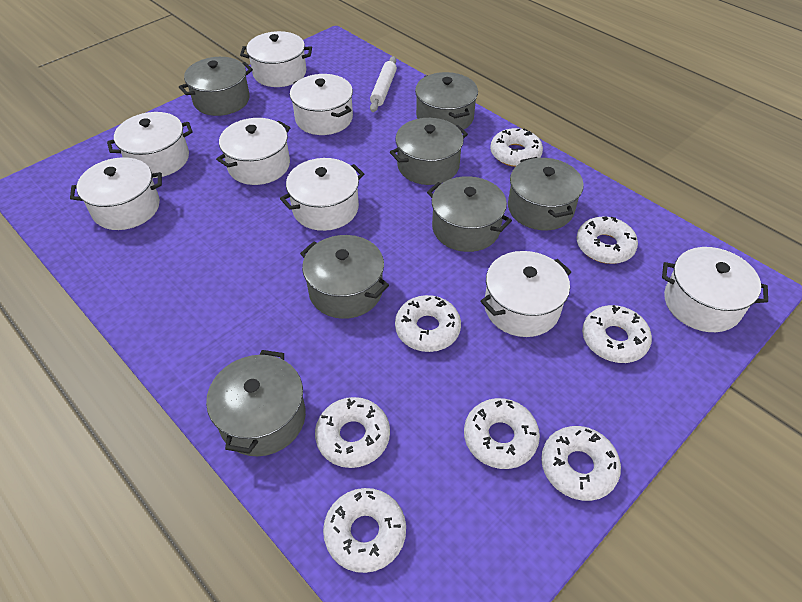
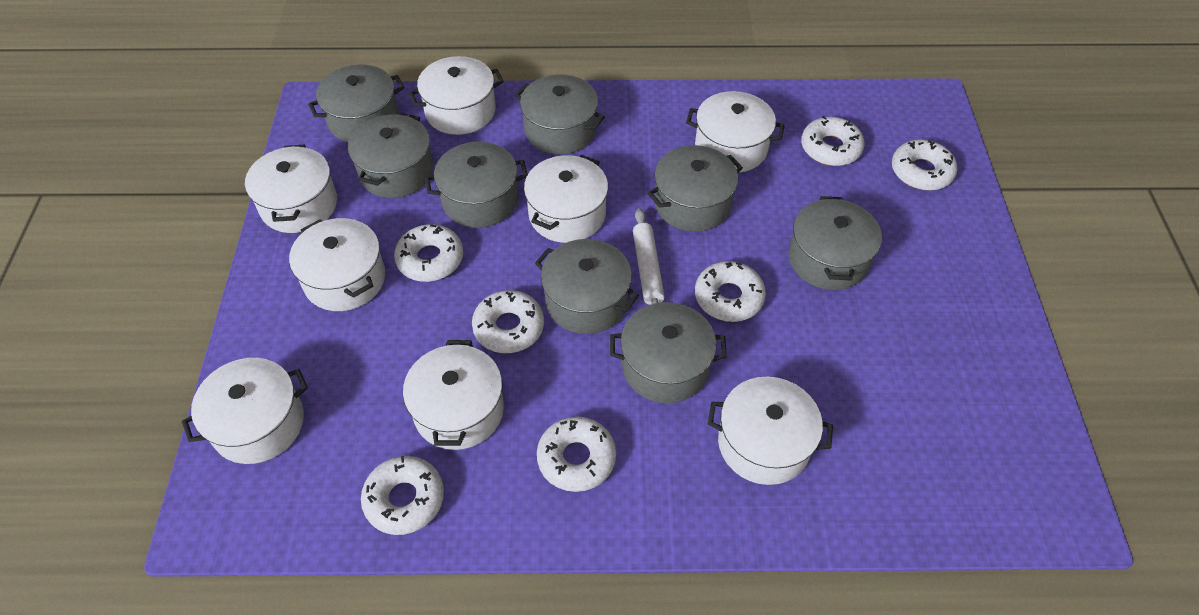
grey pot: 7 -> 8
white donut: 8 -> 7

